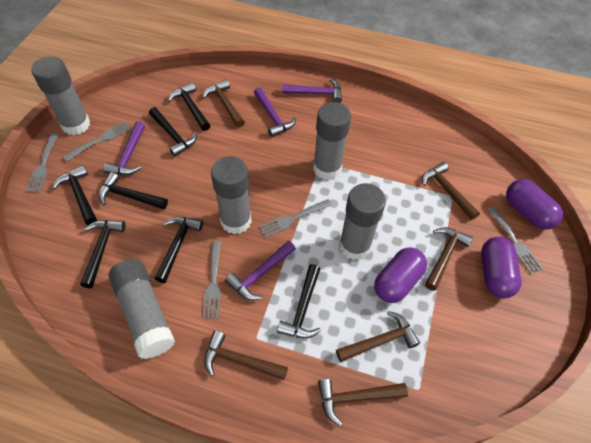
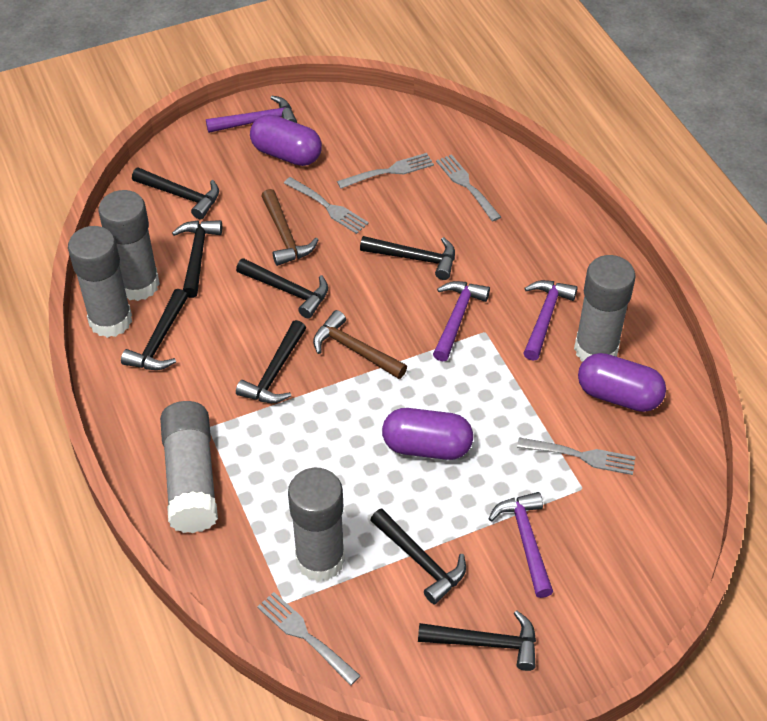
black hammer: 7 -> 8
brown hammer: 6 -> 2

